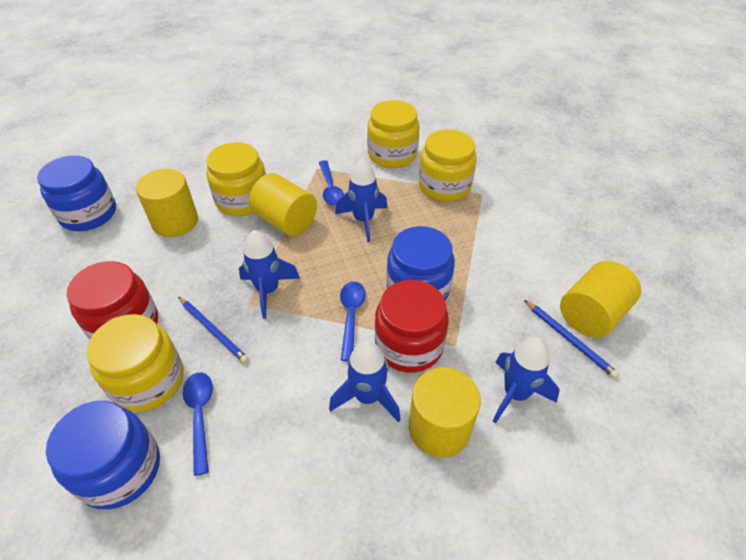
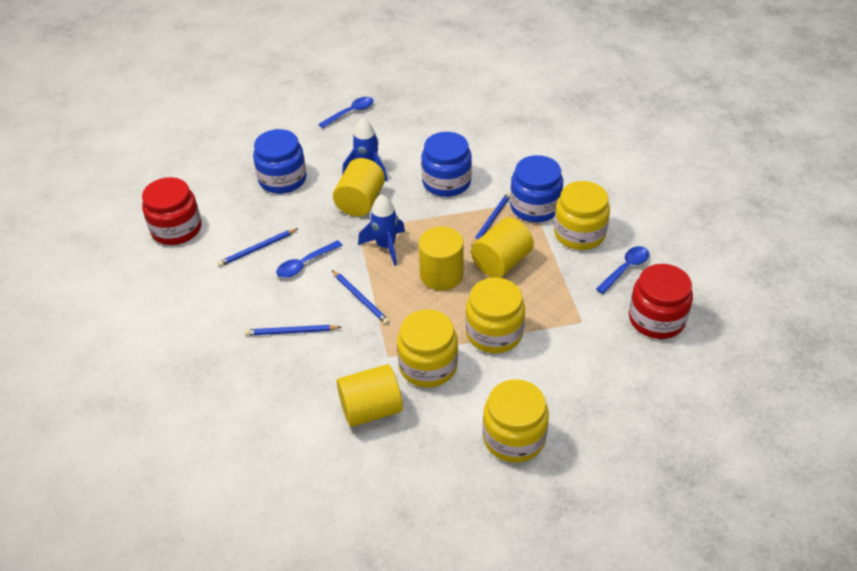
blue pencil: 2 -> 4
blue rocket: 4 -> 2

